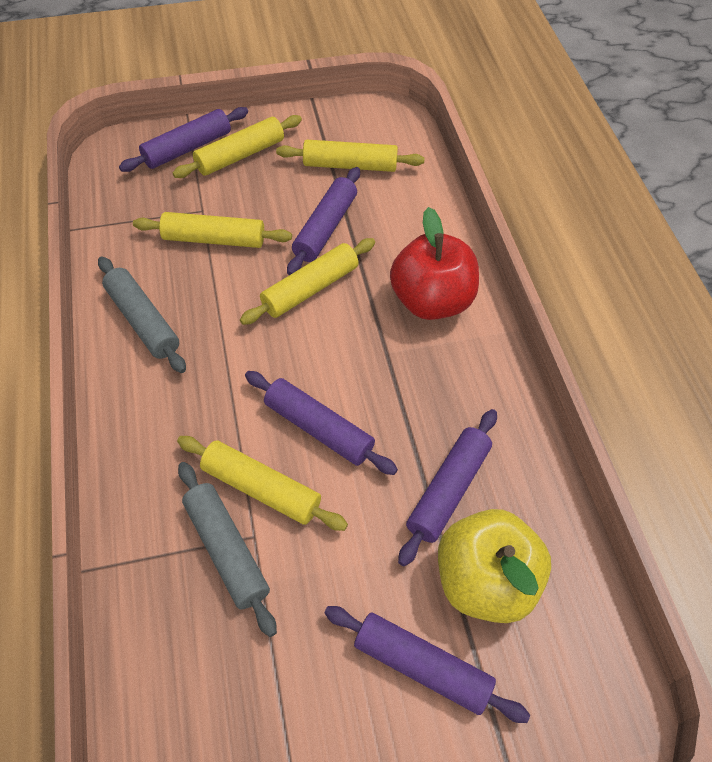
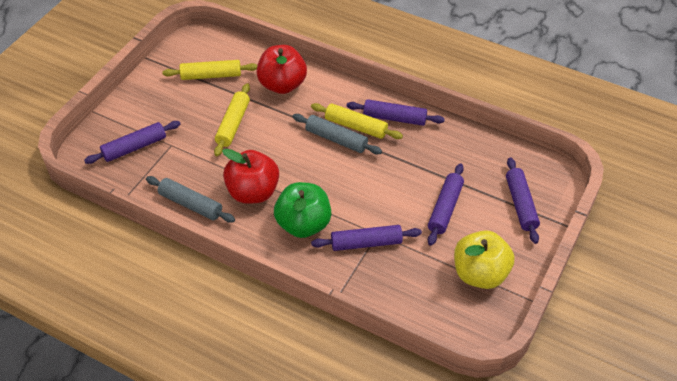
green apple: 0 -> 1
red apple: 1 -> 2
yellow rolling pin: 5 -> 3

